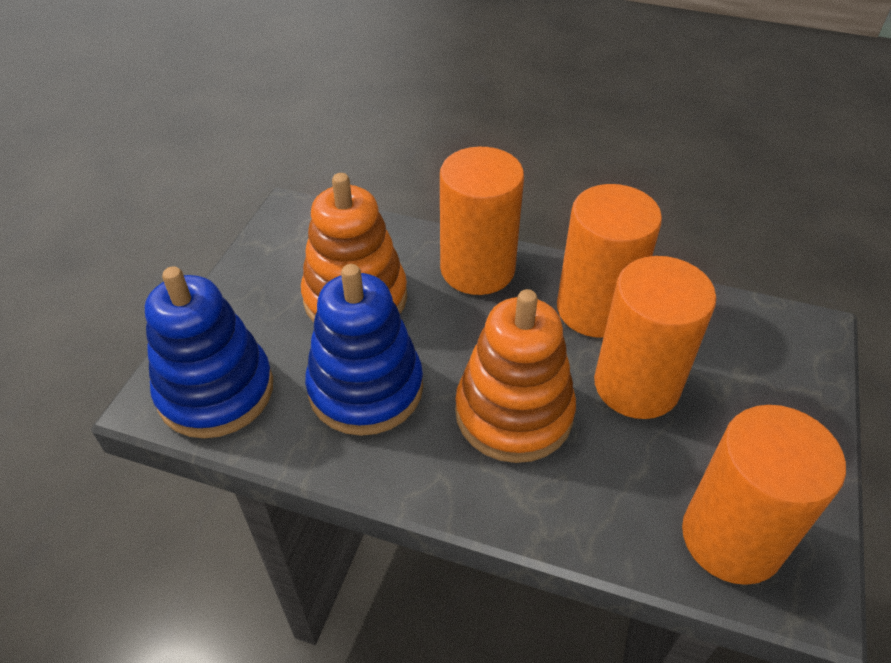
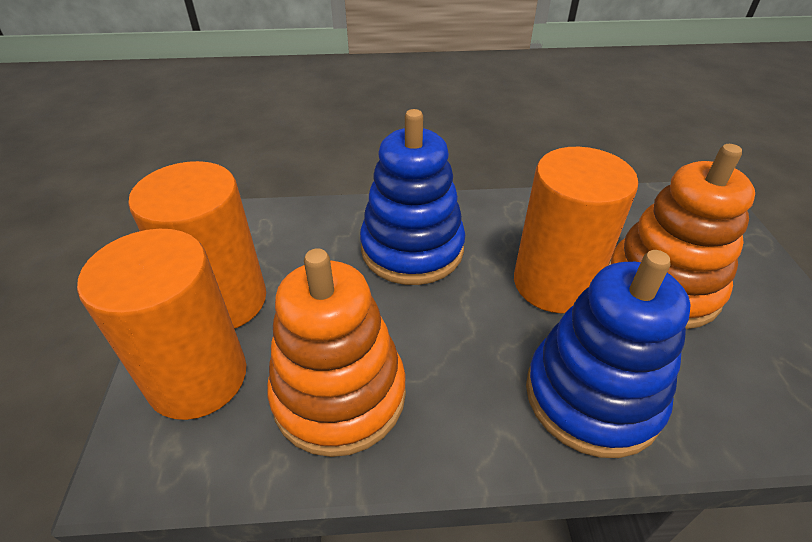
orange cylinder: 4 -> 3

